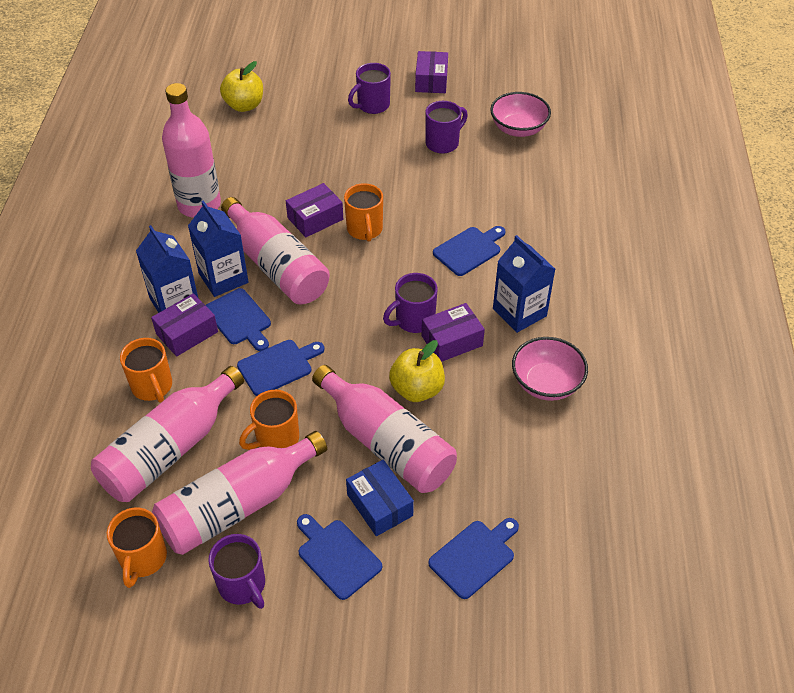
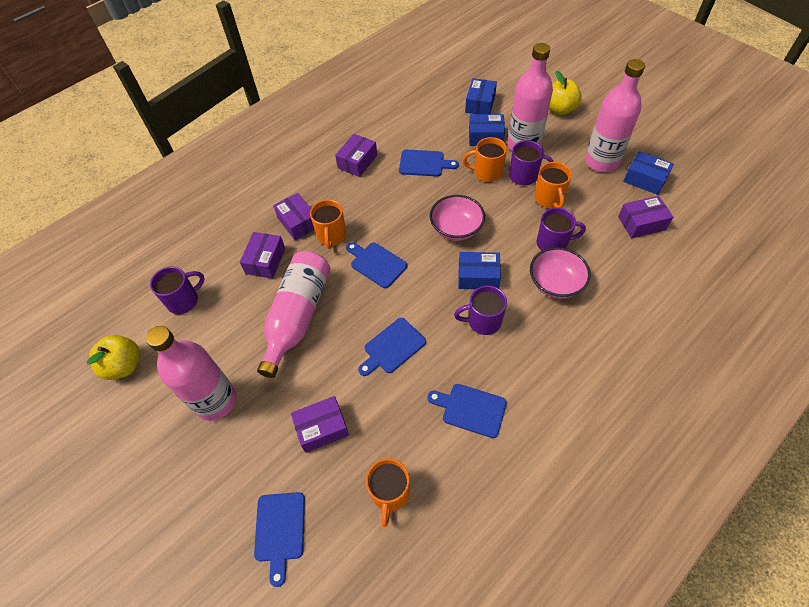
blue box: 1 -> 4
blue carton: 3 -> 0
pink bottle: 5 -> 4
purple box: 4 -> 5

